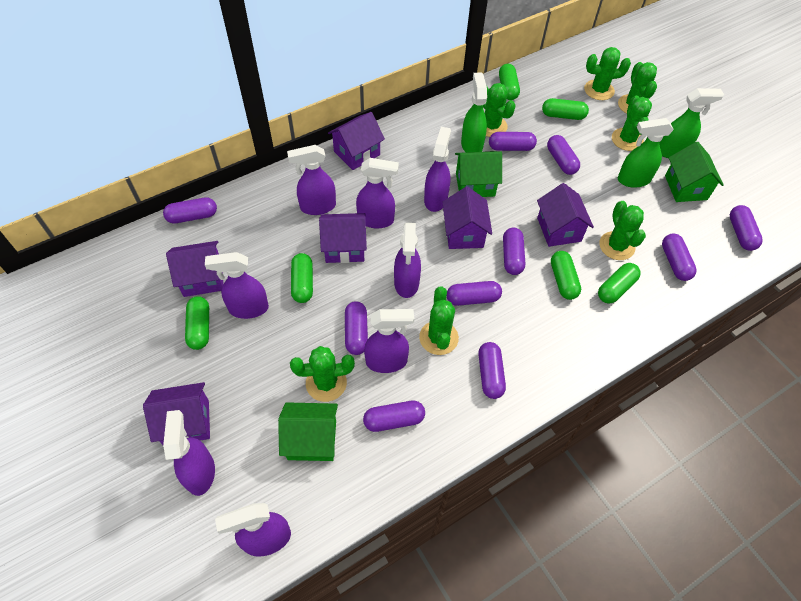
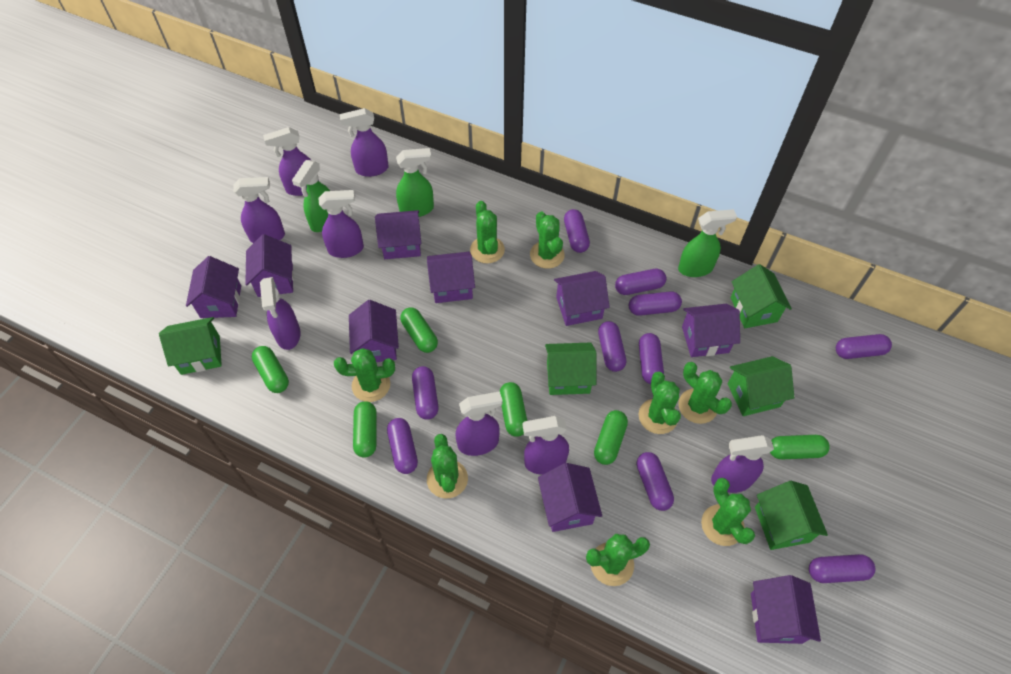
green cactus: 7 -> 8
green house: 3 -> 5
purple house: 6 -> 9

